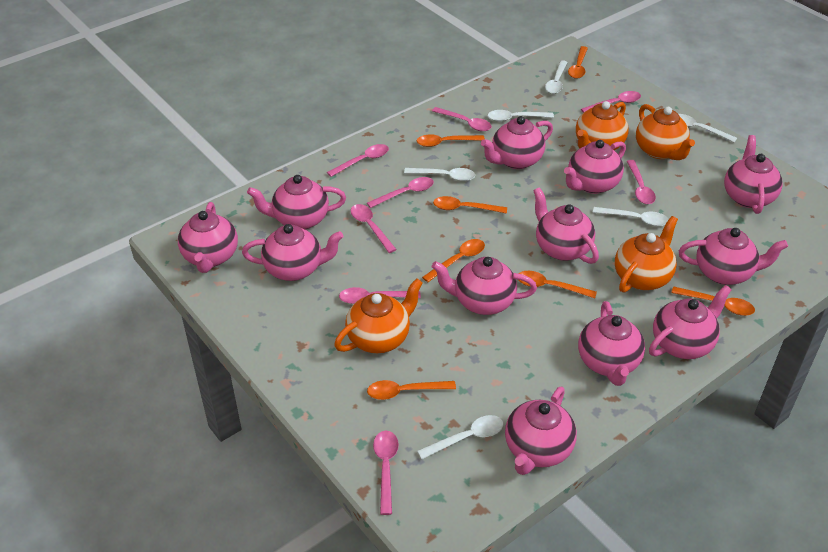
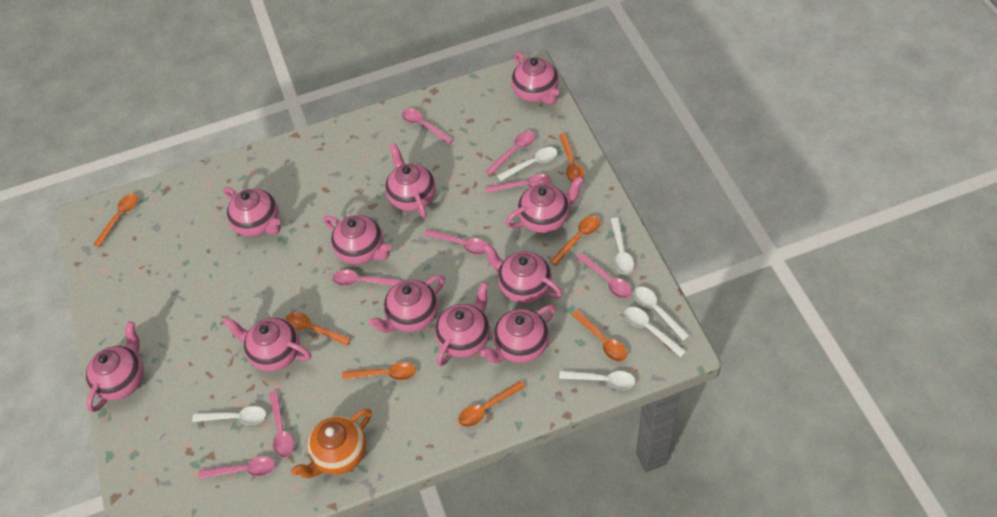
orange teapot: 4 -> 1
pink teapot: 12 -> 11

